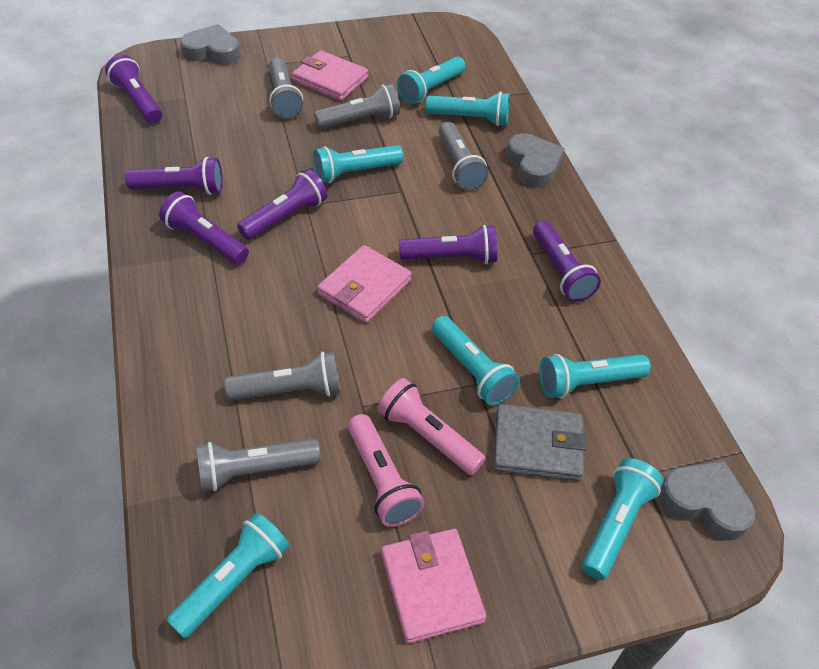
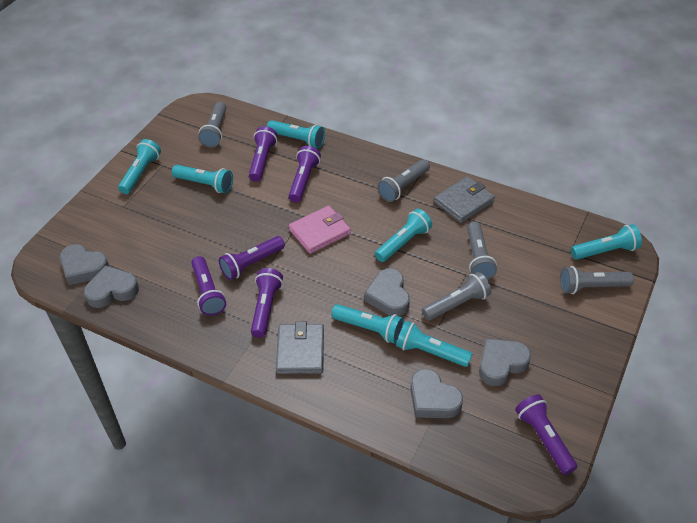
grey heart: 3 -> 5
grey wallet: 1 -> 2
pink flashlight: 2 -> 0
pink wallet: 3 -> 1

